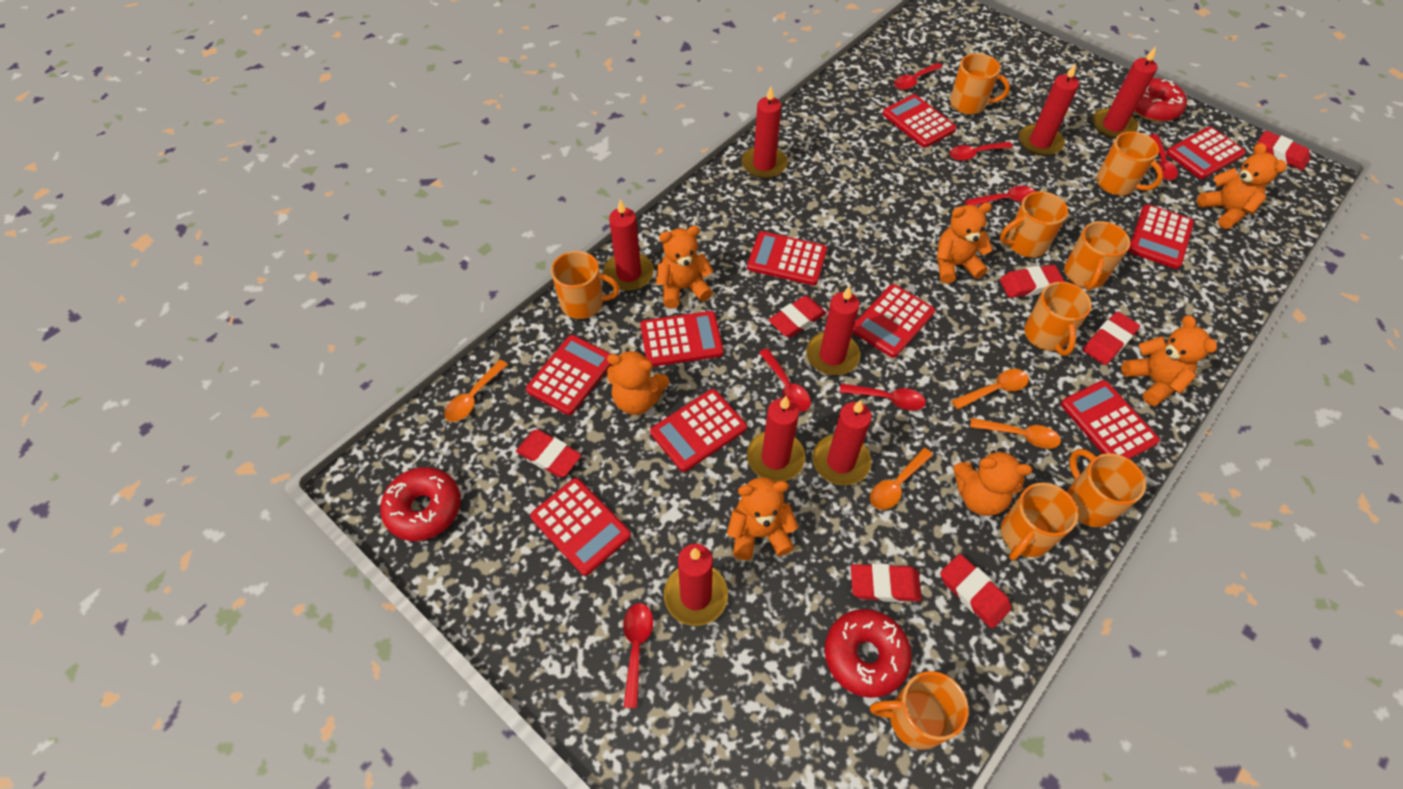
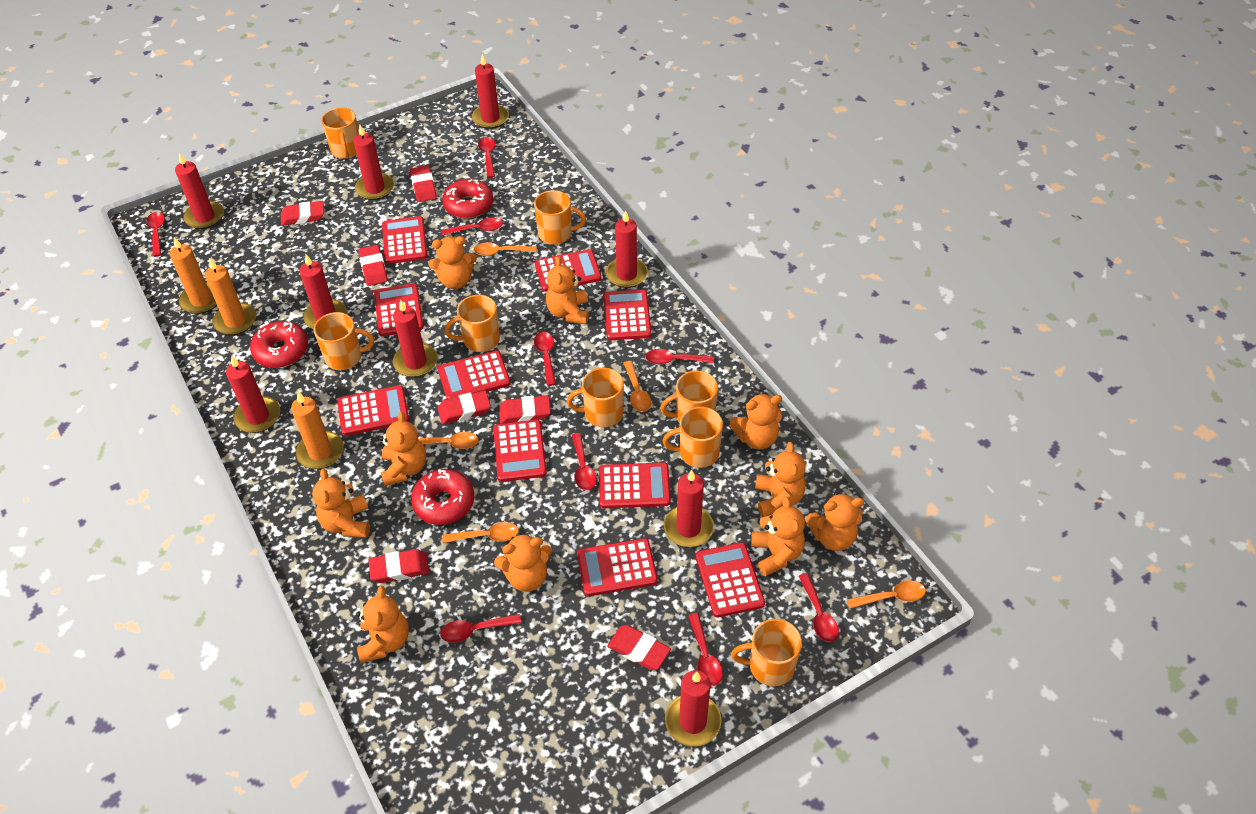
orange candle: 0 -> 3
orange mug: 9 -> 8
orange spoon: 4 -> 5
orange teddy bear: 7 -> 10
red candle: 8 -> 9
red spoon: 7 -> 9

